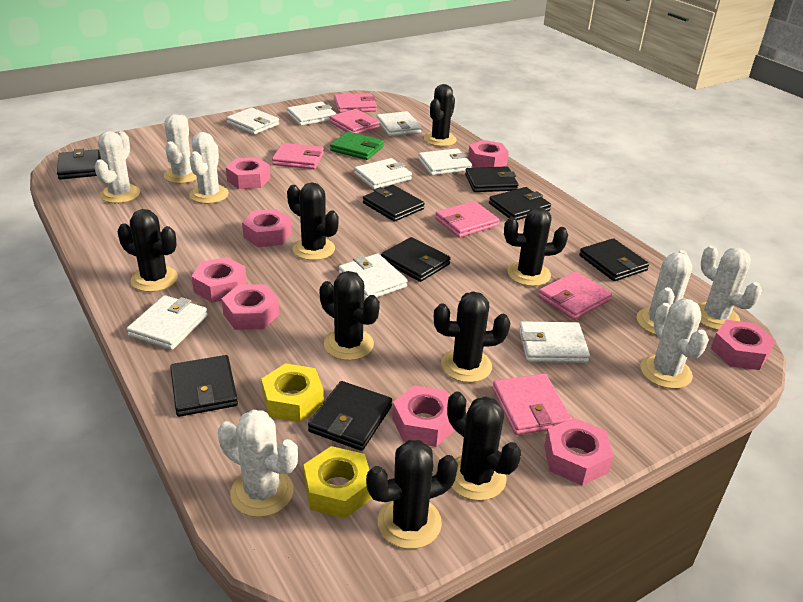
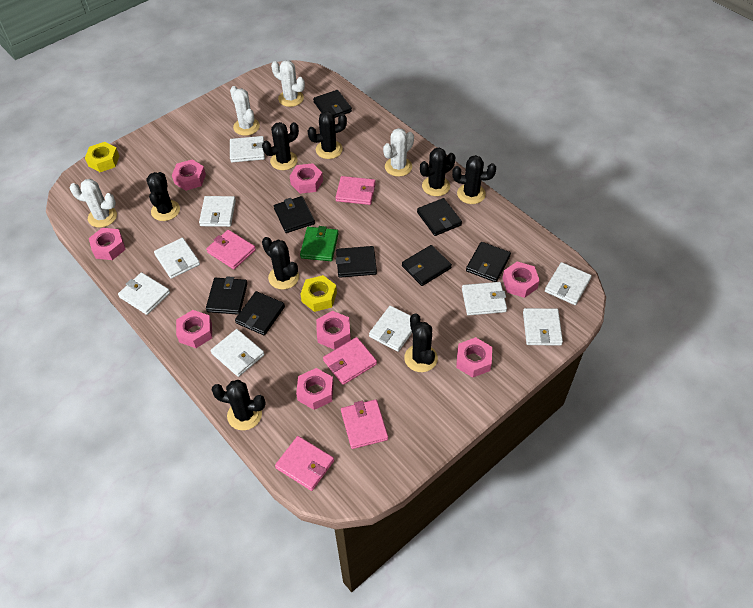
pink wallet: 6 -> 5
white cactus: 7 -> 4
white wallet: 8 -> 9

